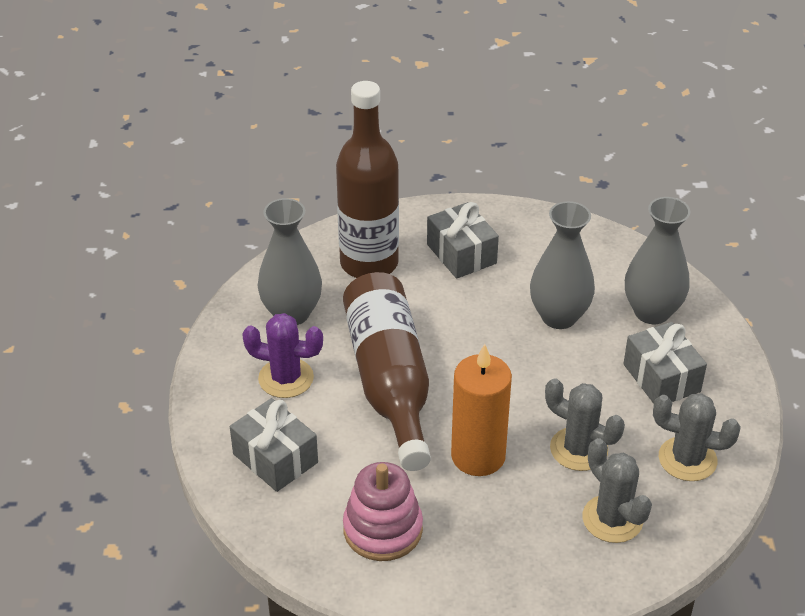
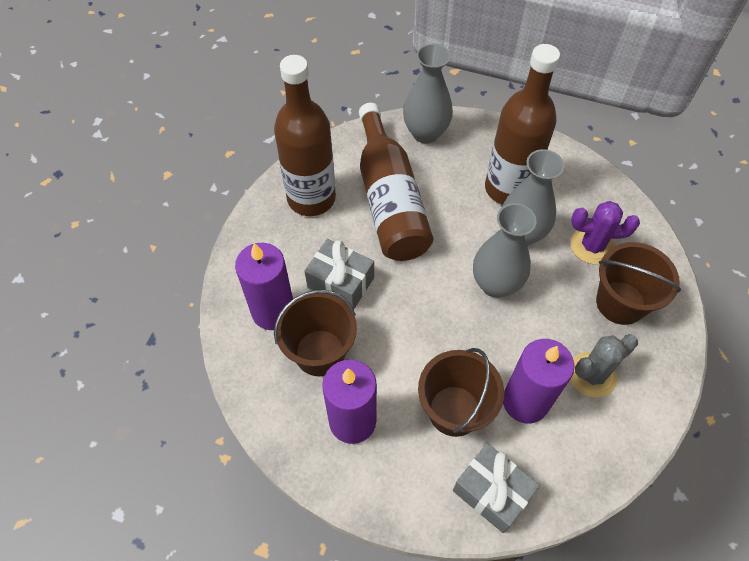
brown bottle: 2 -> 3
brown bucket: 0 -> 3
grey cactus: 3 -> 1
grey gift: 3 -> 2
orange candle: 1 -> 0
pink stacking toy: 1 -> 0
purple candle: 0 -> 3

